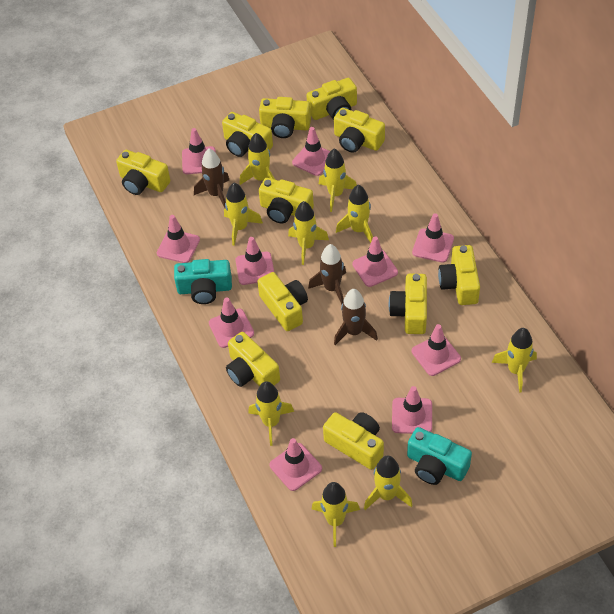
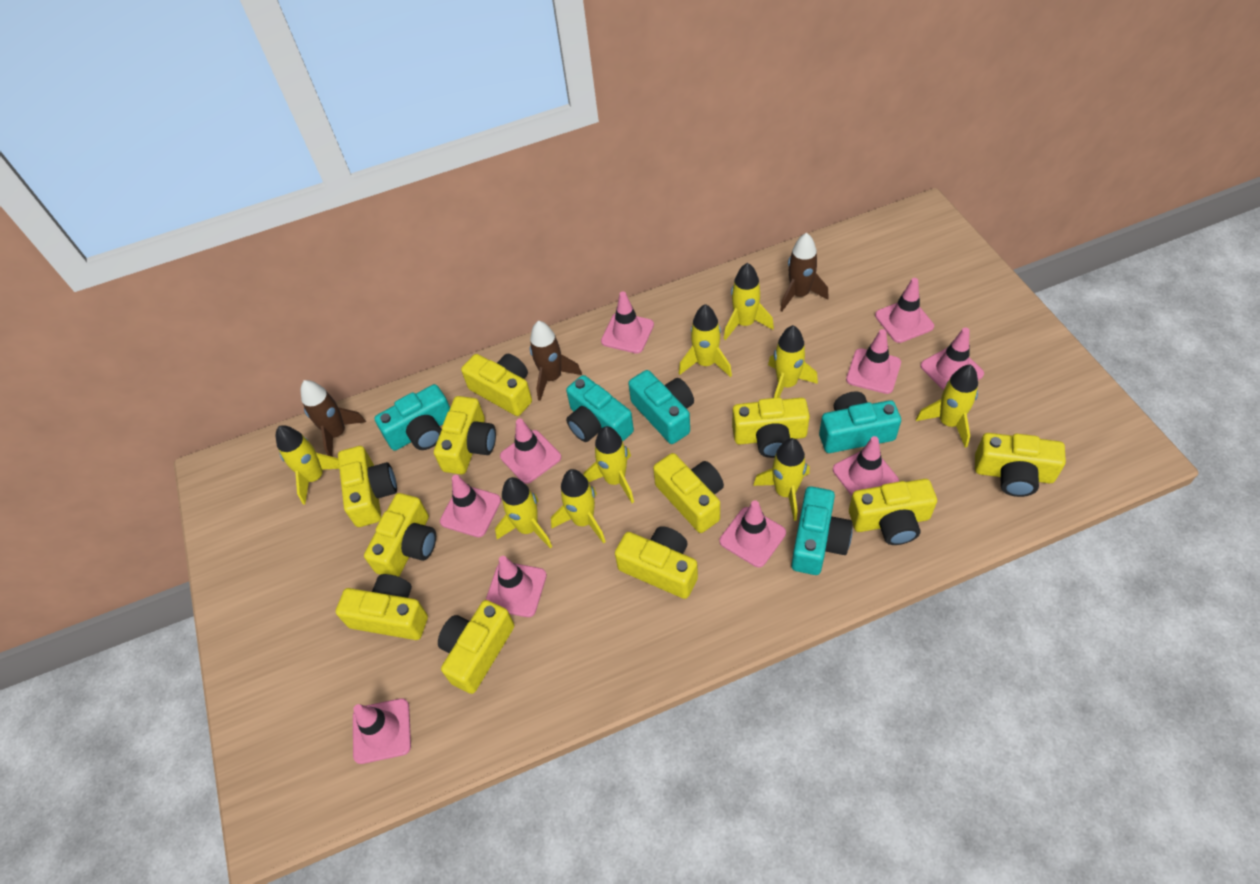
turquoise camera: 2 -> 5

